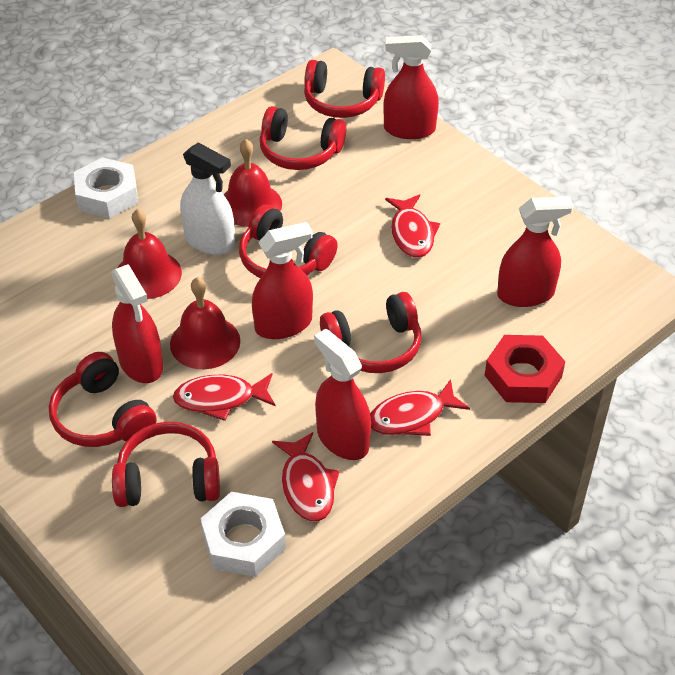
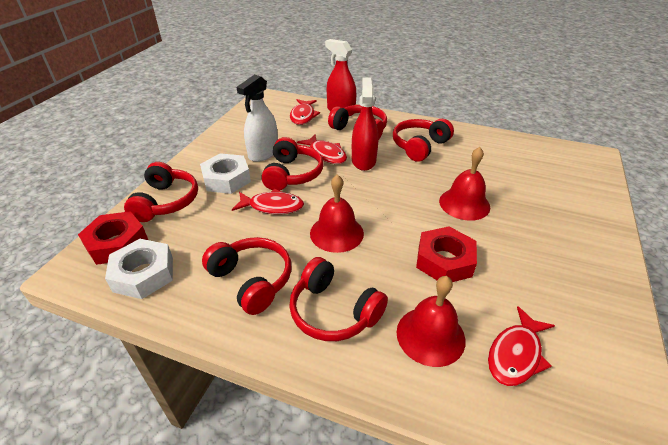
red nut: 1 -> 2
red spray bottle: 5 -> 2

